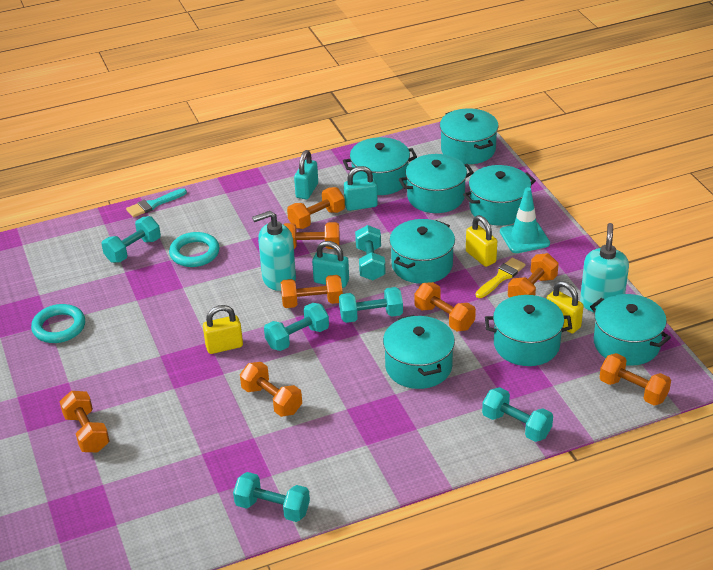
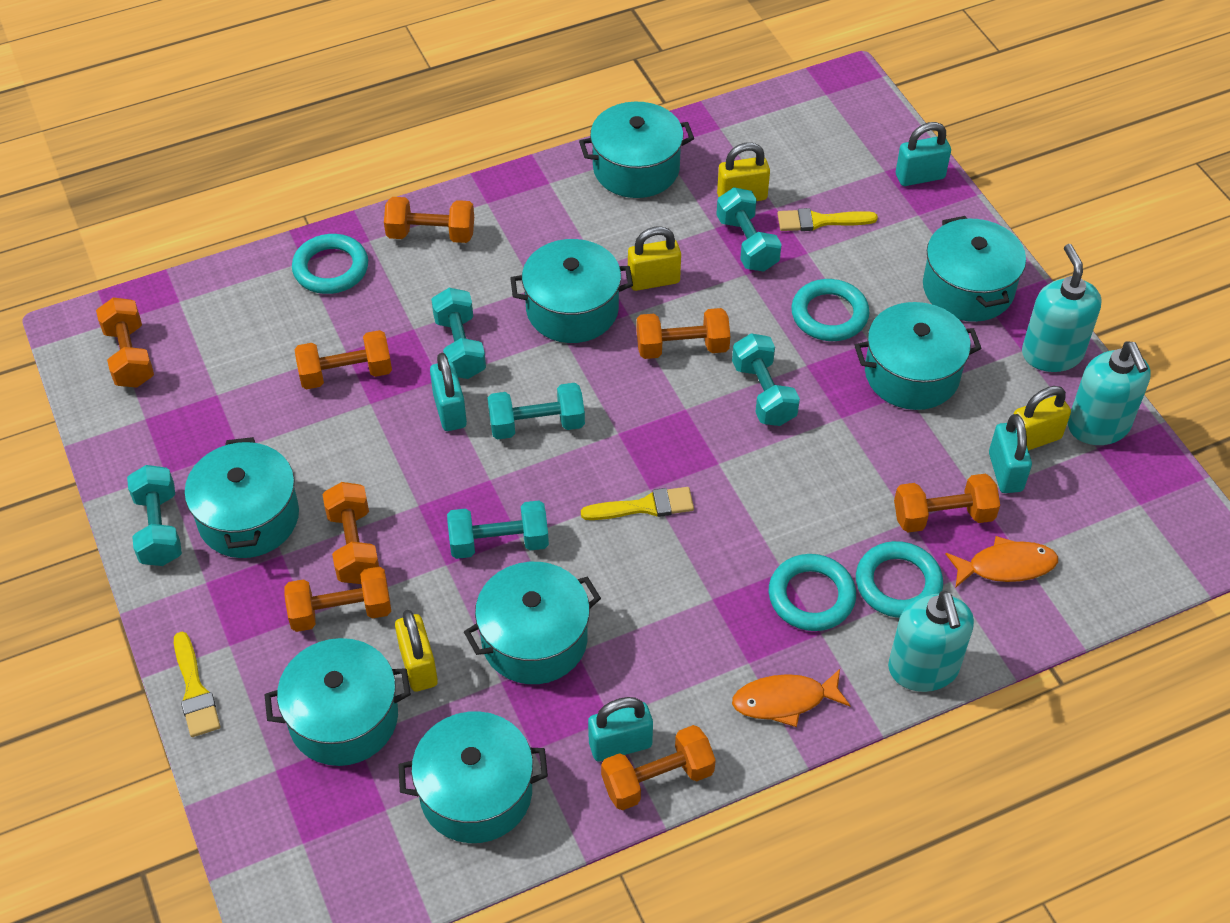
orange fish: 0 -> 2
turquoise brush: 1 -> 0
turquoise padlock: 3 -> 4
turquoise ring: 2 -> 4
turquoise soap dispenser: 2 -> 3
turquoise traffic cone: 1 -> 0
yellow brush: 1 -> 3
yellow padlock: 3 -> 4

